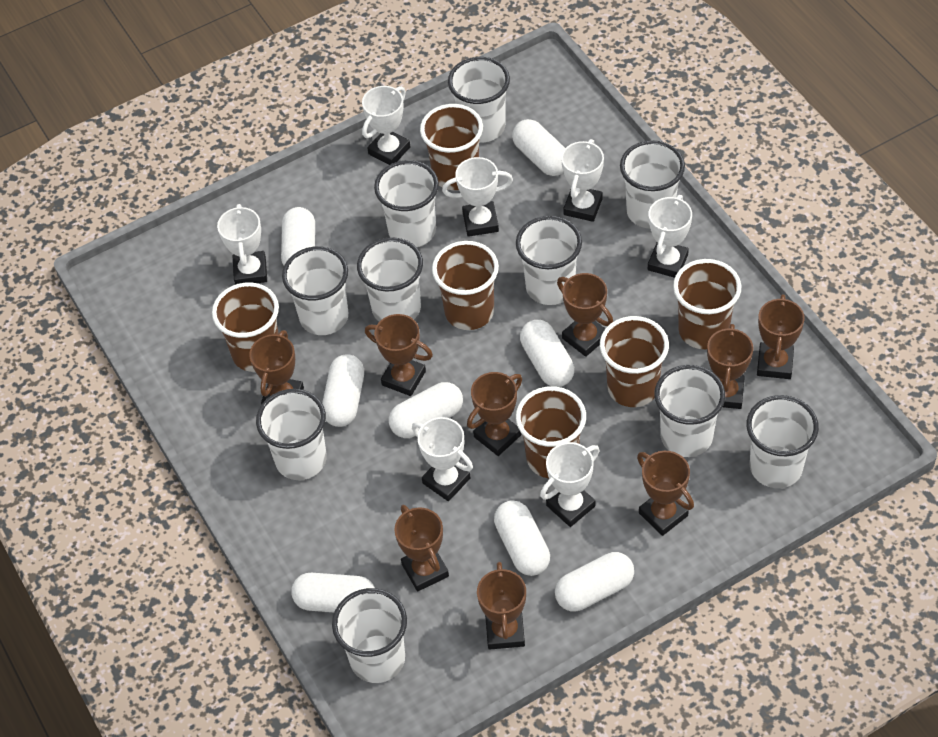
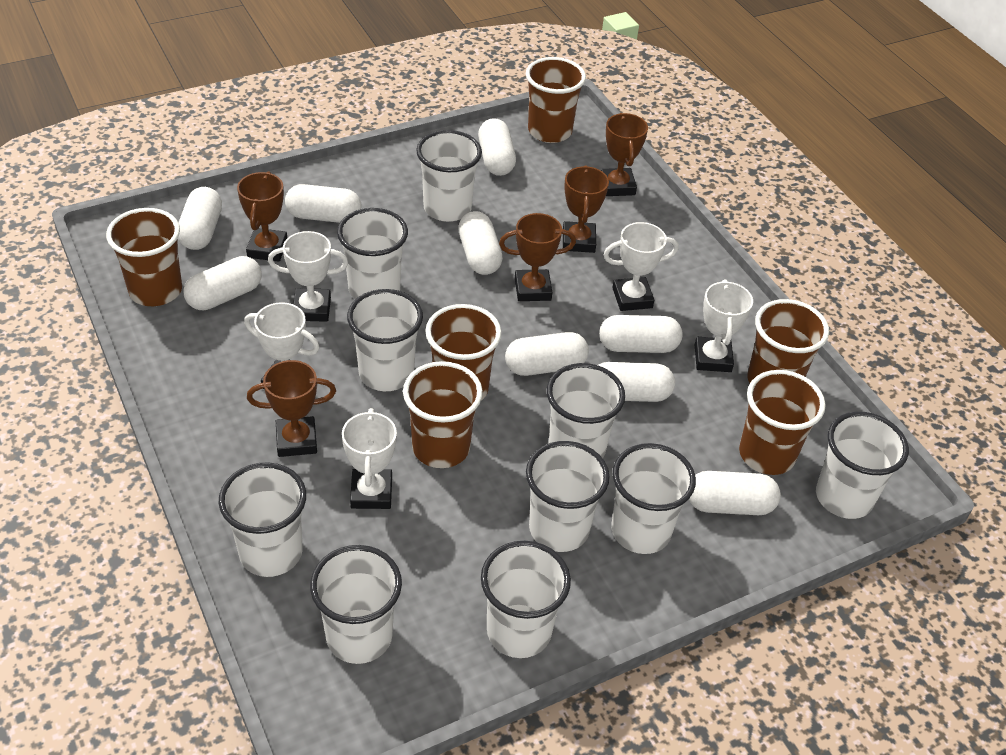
brown trophy: 9 -> 5
white capsule: 8 -> 9
white trophy: 7 -> 5

